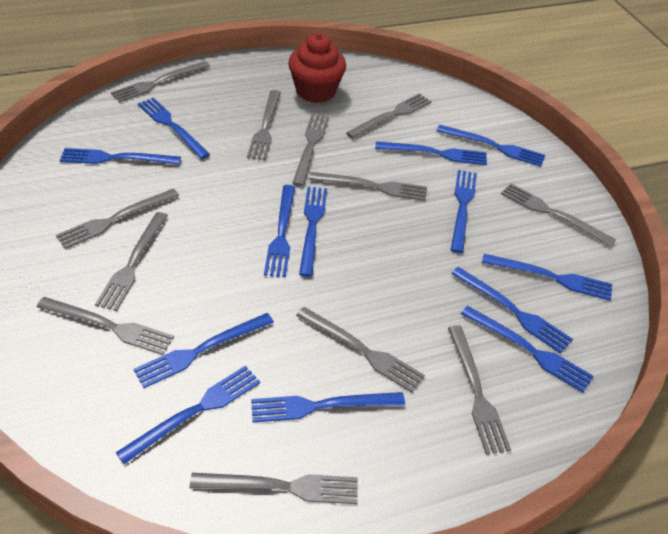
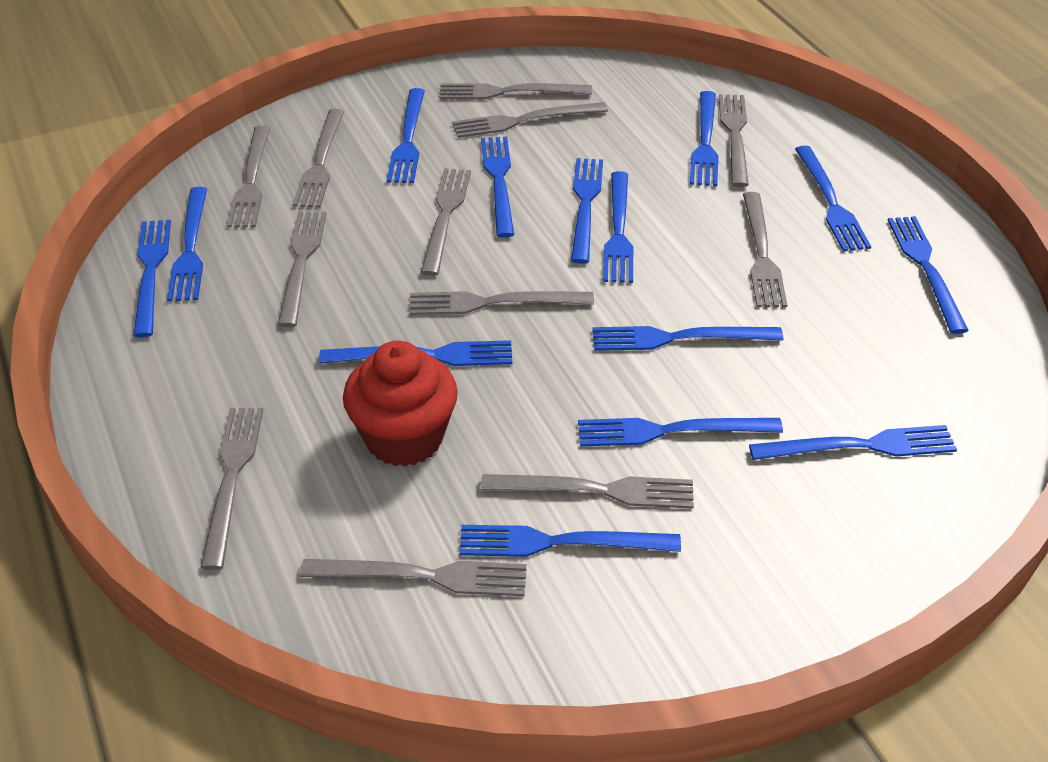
blue fork: 13 -> 14

